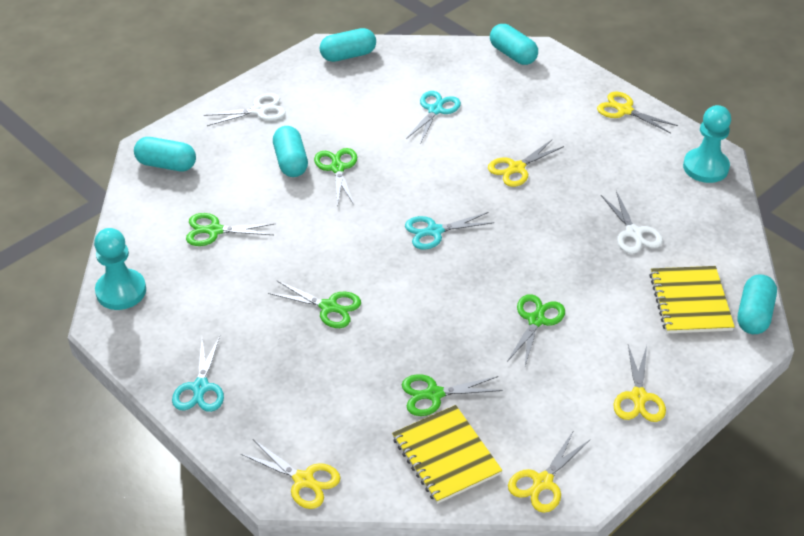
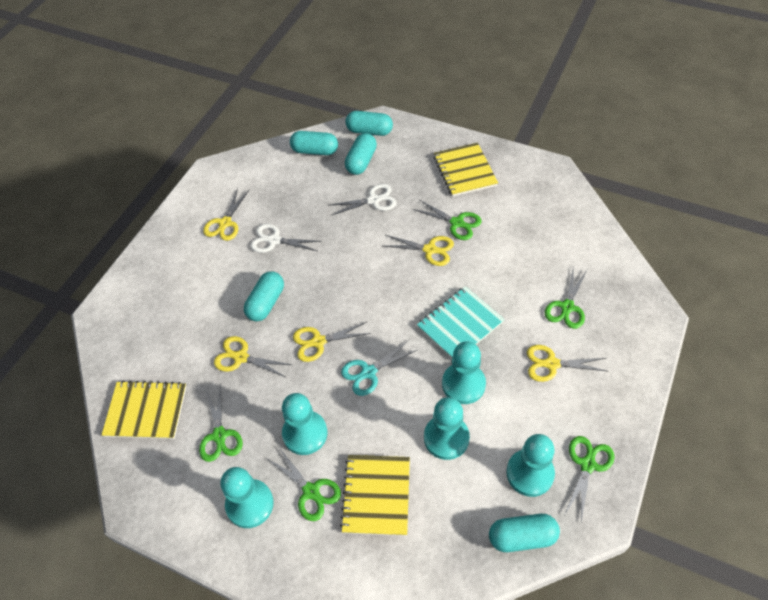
turquoise notebook: 0 -> 1
turquoise pawn: 2 -> 5
turquoise scissors: 3 -> 1
yellow notebook: 2 -> 3

